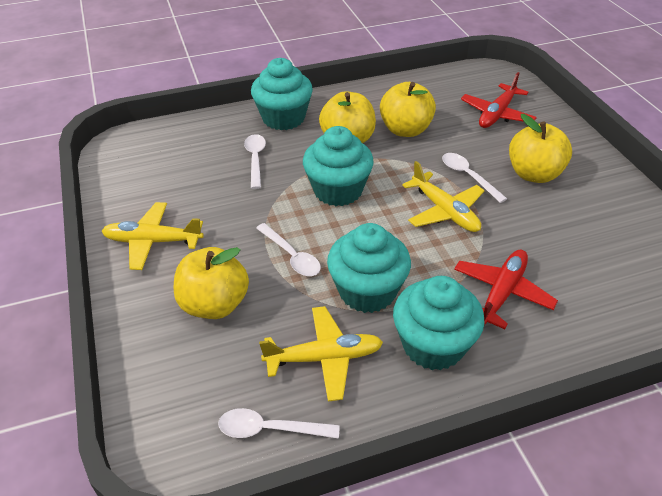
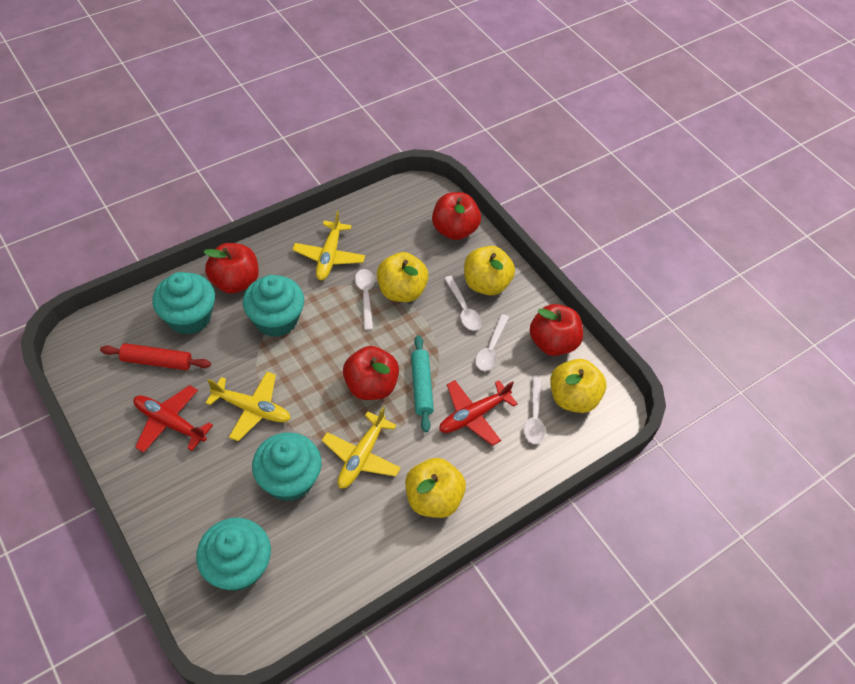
red apple: 0 -> 4
red rolling pin: 0 -> 1
turquoise rolling pin: 0 -> 1

